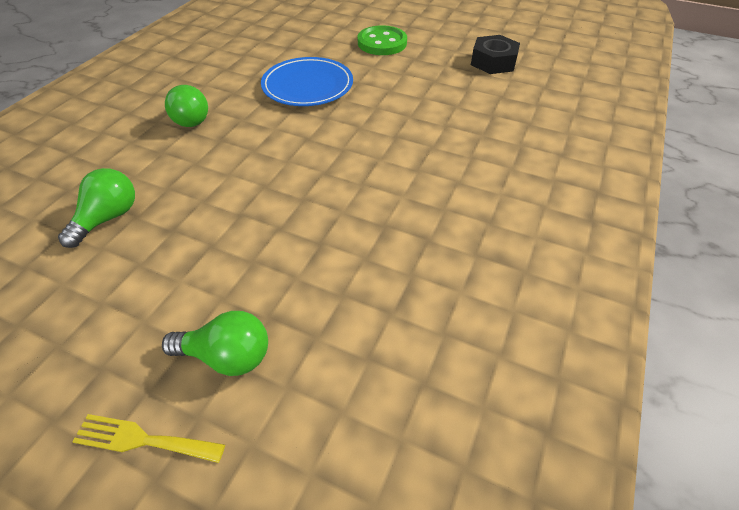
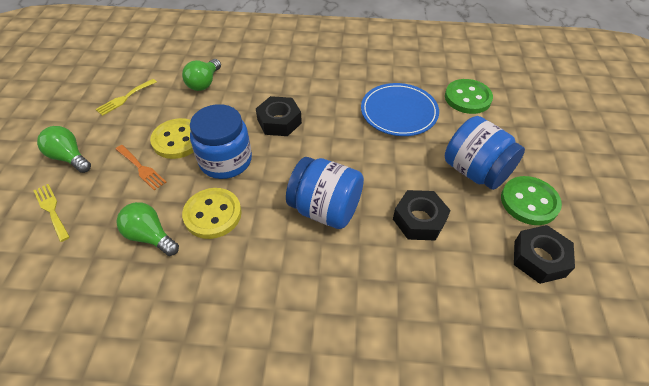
black nut: 1 -> 3
blue jar: 0 -> 3
green button: 1 -> 2
orange fork: 0 -> 1
yellow button: 0 -> 2
yellow fork: 1 -> 2

